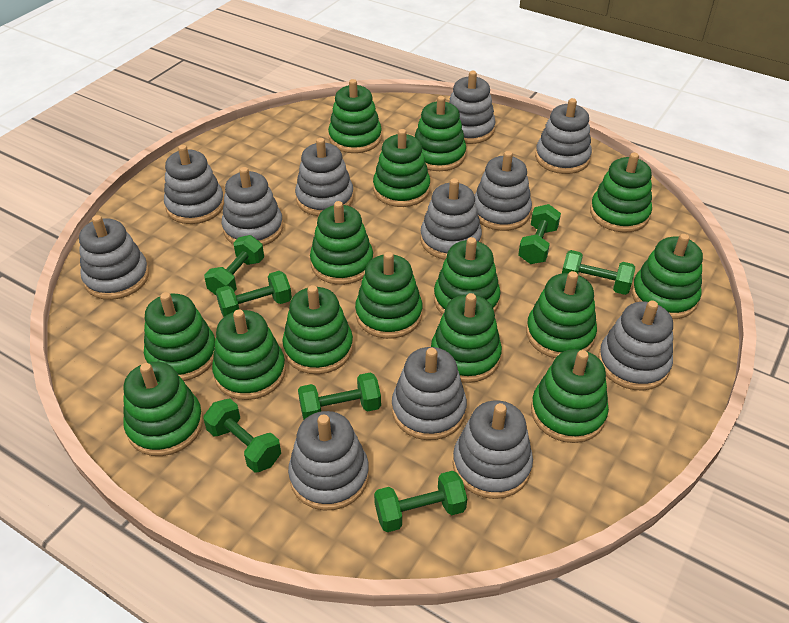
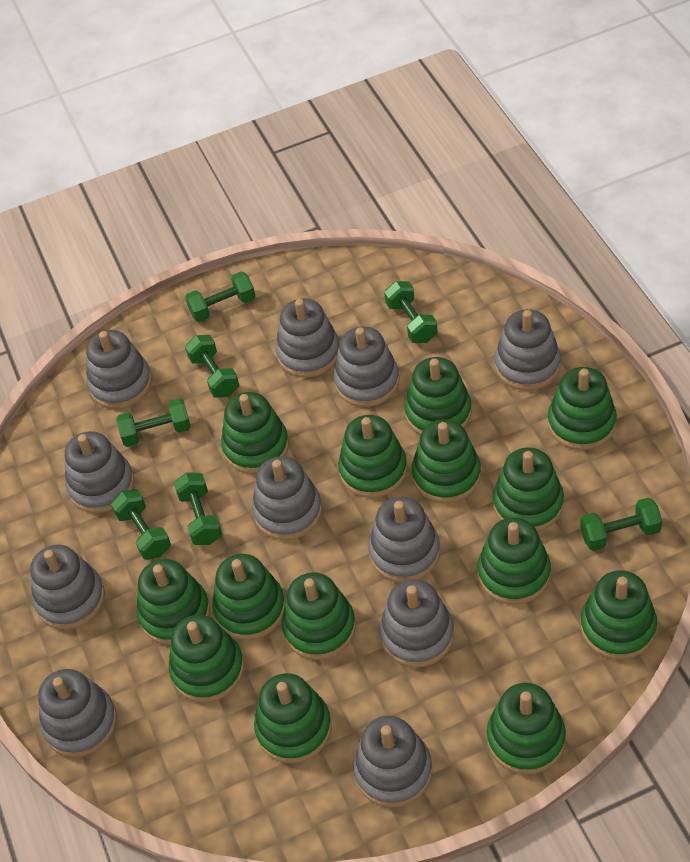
green stacking toy: 15 -> 14
grey stacking toy: 12 -> 11

